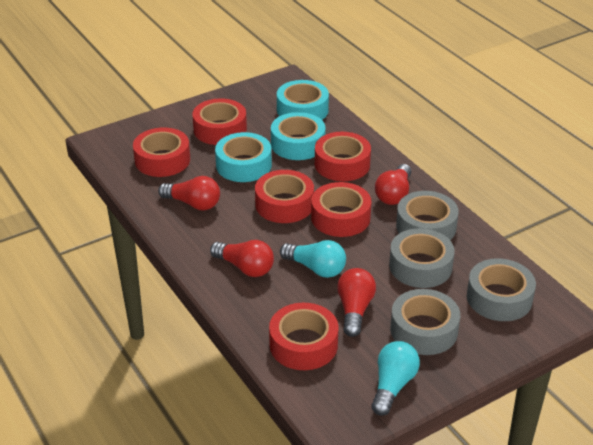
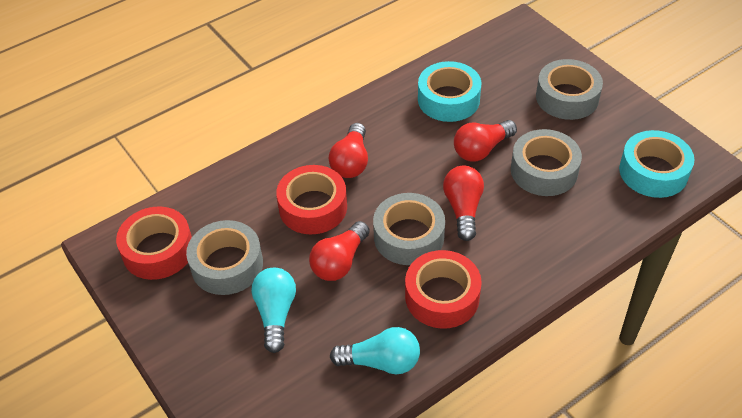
red tape: 6 -> 3
turquoise tape: 3 -> 2

